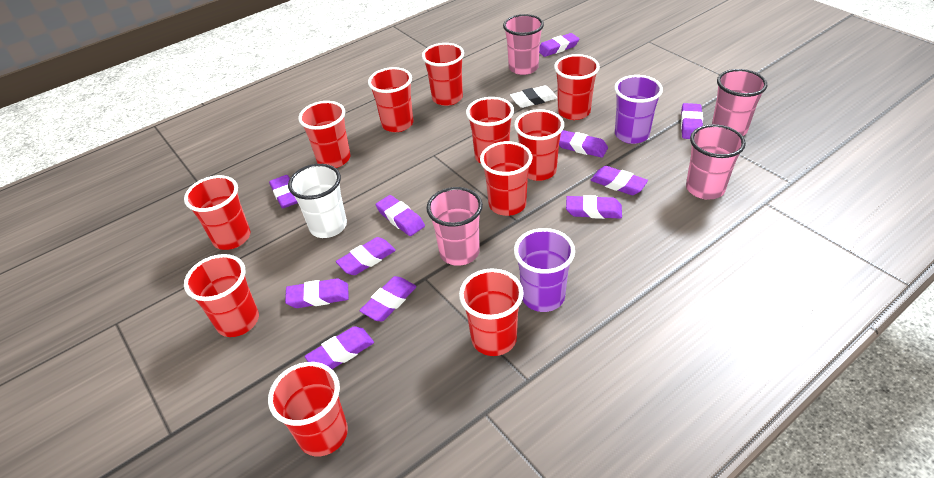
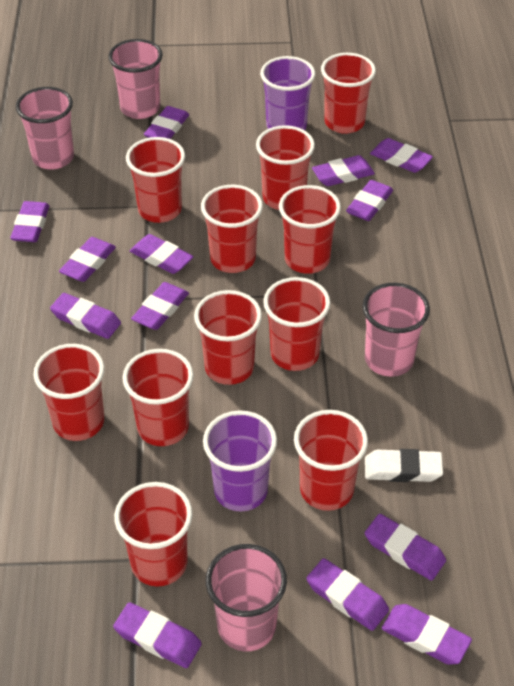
purple eraser: 11 -> 13
white cup: 1 -> 0

